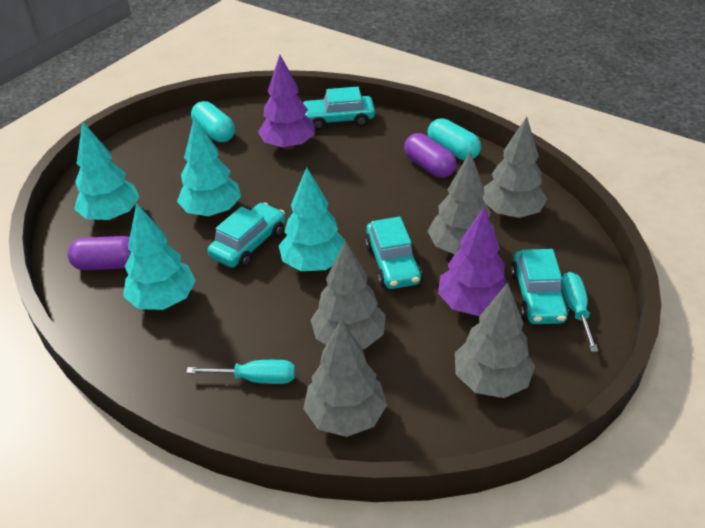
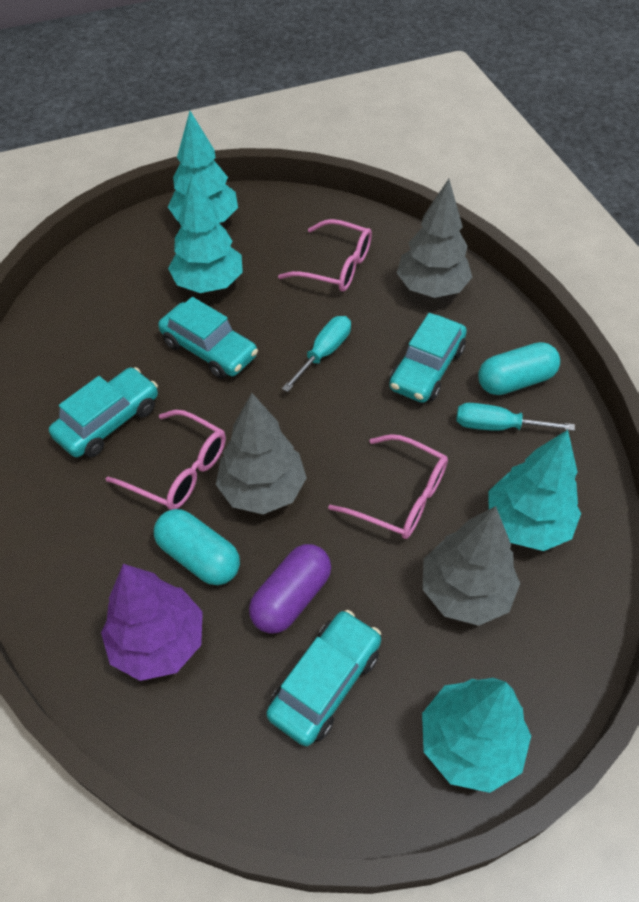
grey tree: 5 -> 3
pink glasses: 0 -> 3
purple capsule: 2 -> 1
purple tree: 2 -> 1

